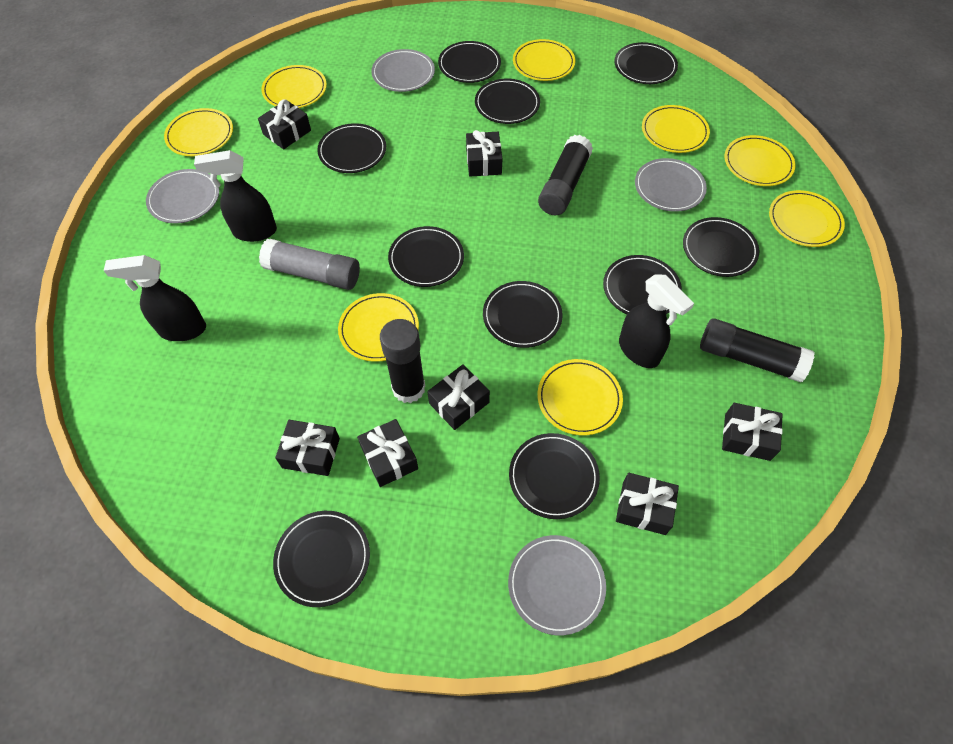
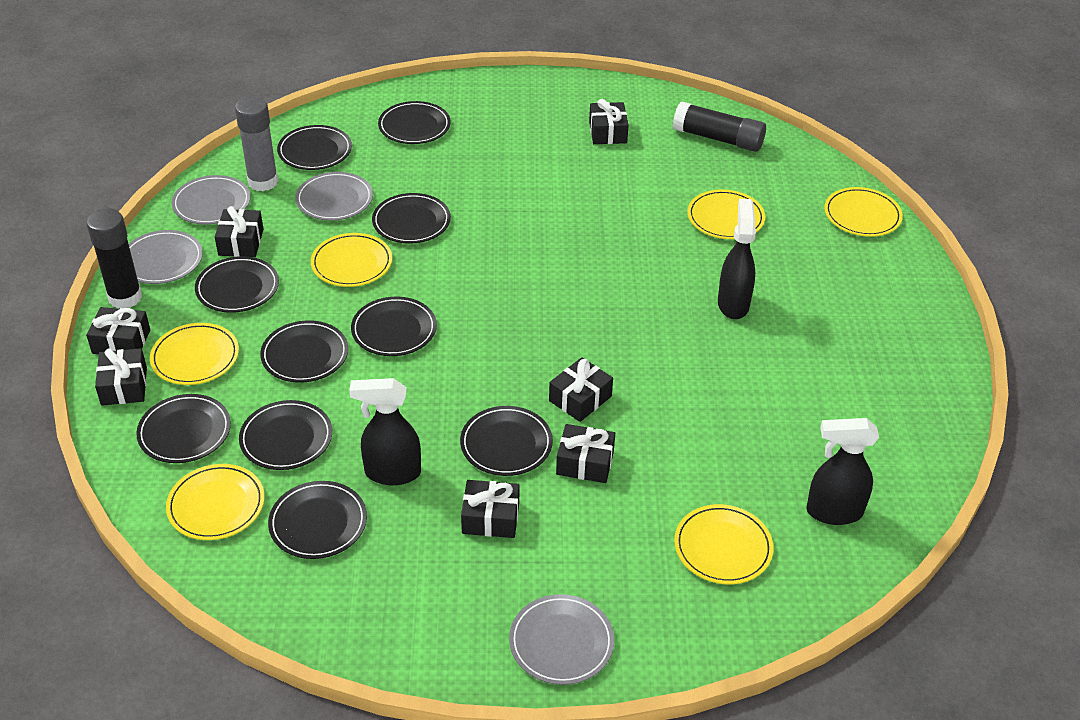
black glue stick: 3 -> 2
yellow plate: 8 -> 6

